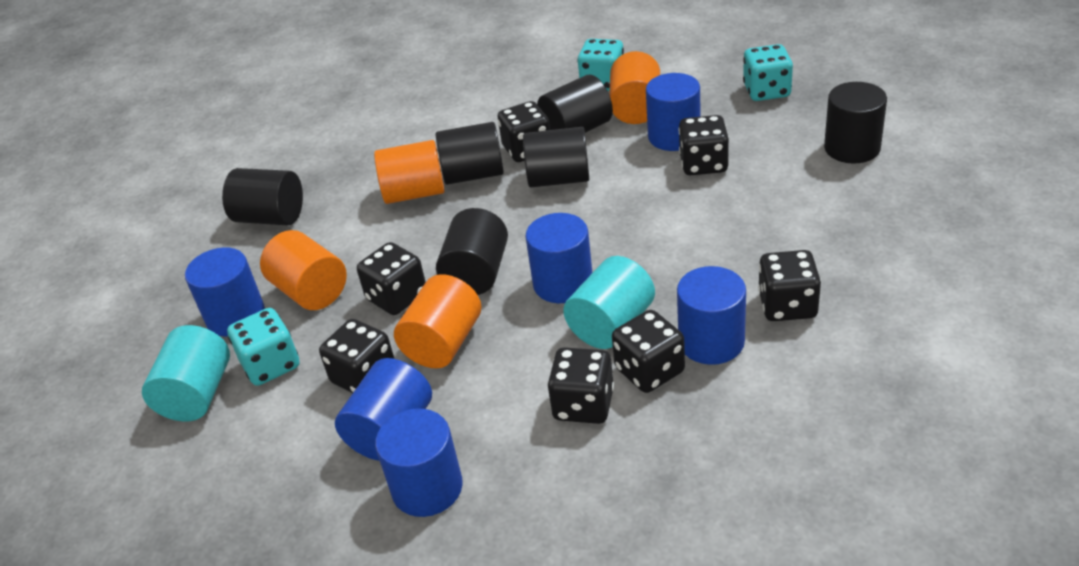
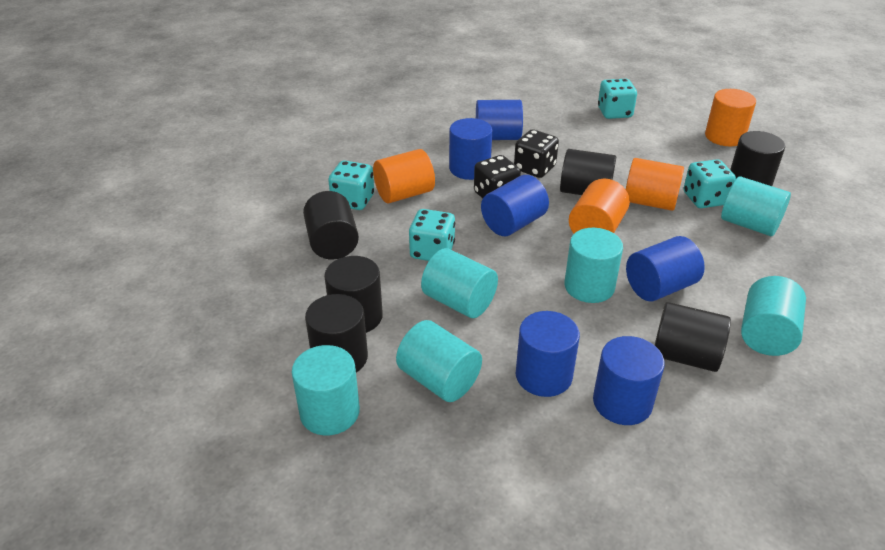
black dice: 7 -> 2
turquoise cylinder: 2 -> 6
turquoise dice: 3 -> 4

